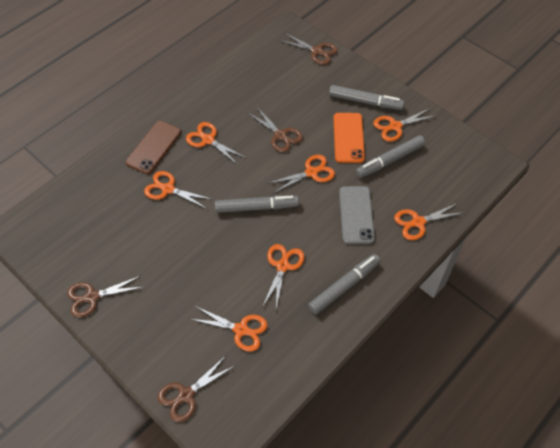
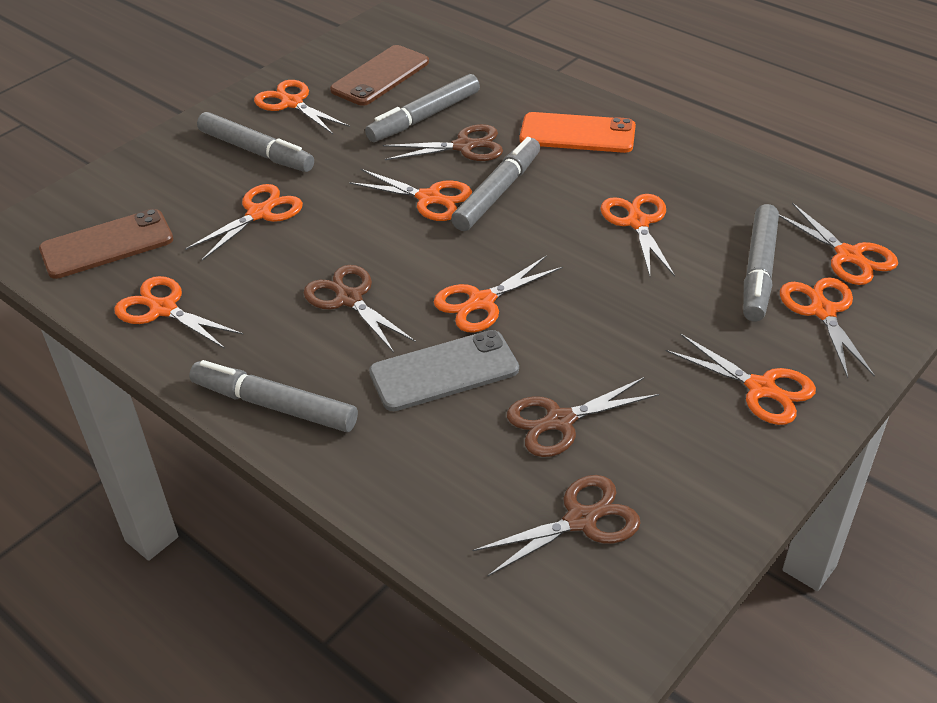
brown phone: 1 -> 2
grey marker: 4 -> 5
orange scissors: 7 -> 9

